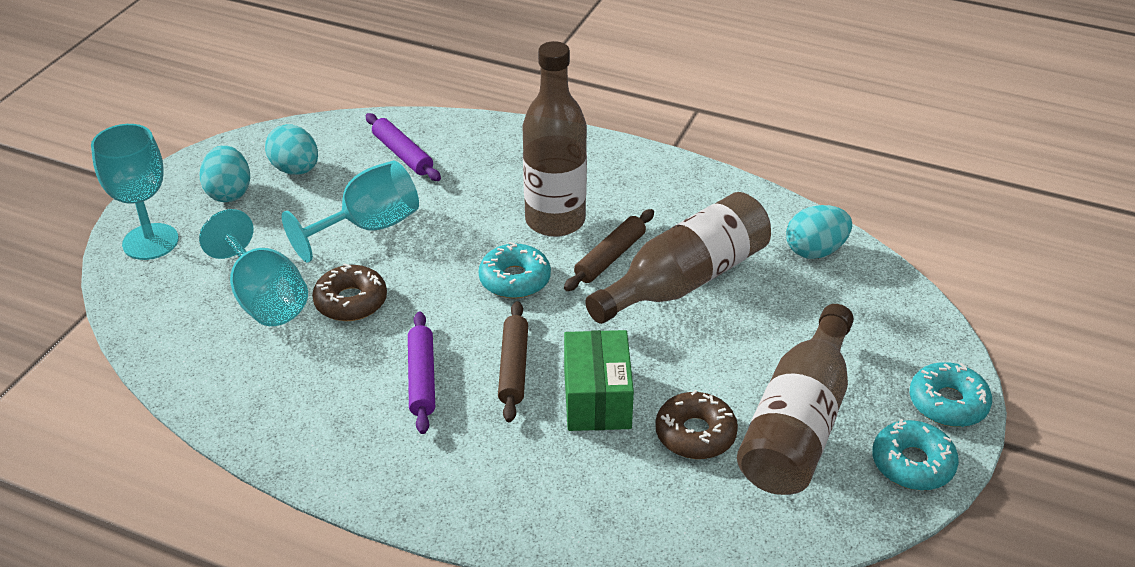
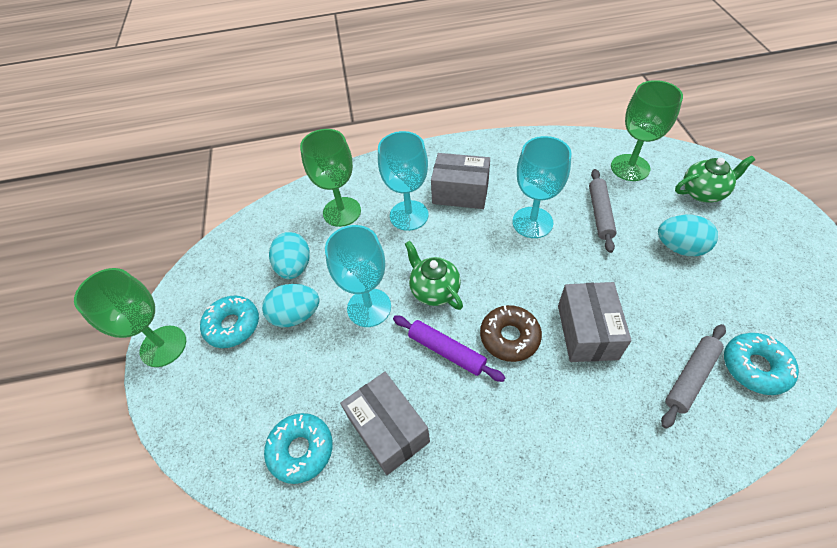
brown bottle: 3 -> 0
brown donut: 2 -> 1
brown rolling pin: 2 -> 0
green box: 1 -> 0
green goblet: 0 -> 3
green teapot: 0 -> 2
grey box: 0 -> 3
grey rolling pin: 0 -> 2
purple rolling pin: 2 -> 1

